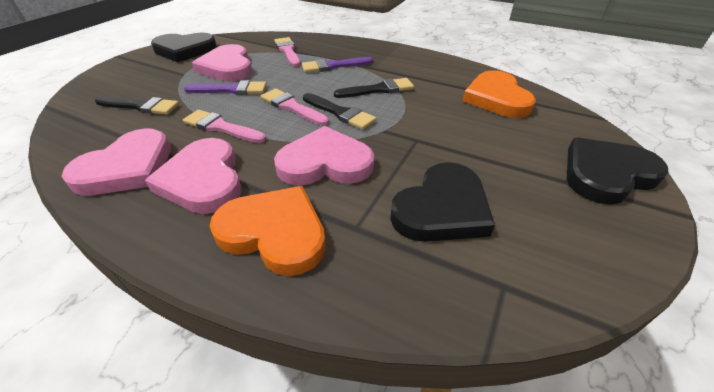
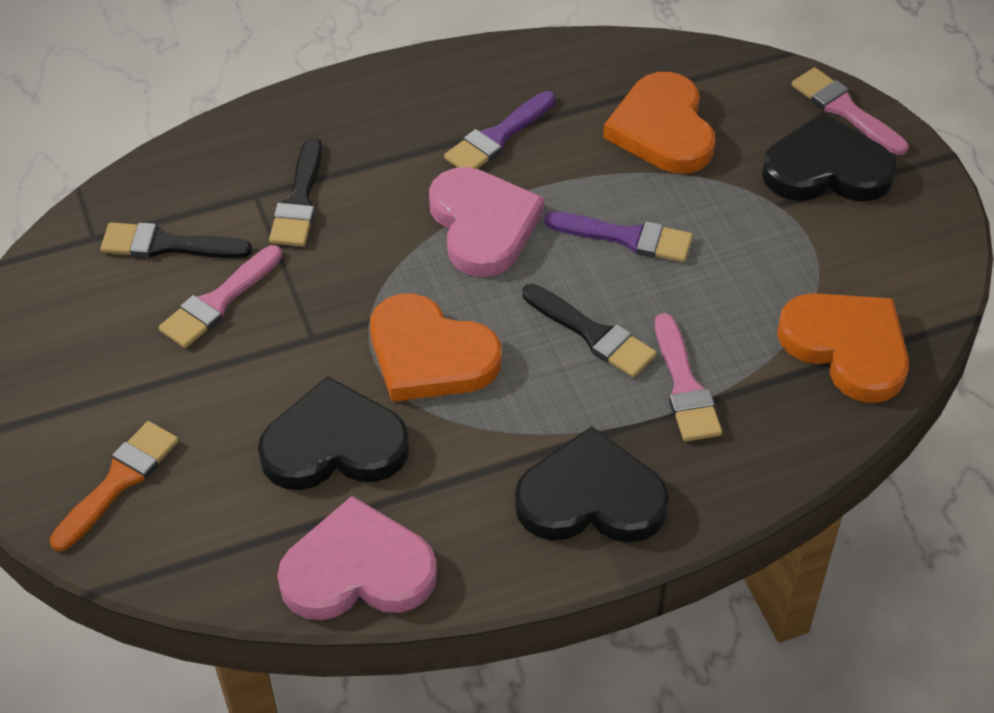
orange brush: 0 -> 1
orange heart: 2 -> 3
pink heart: 4 -> 2

